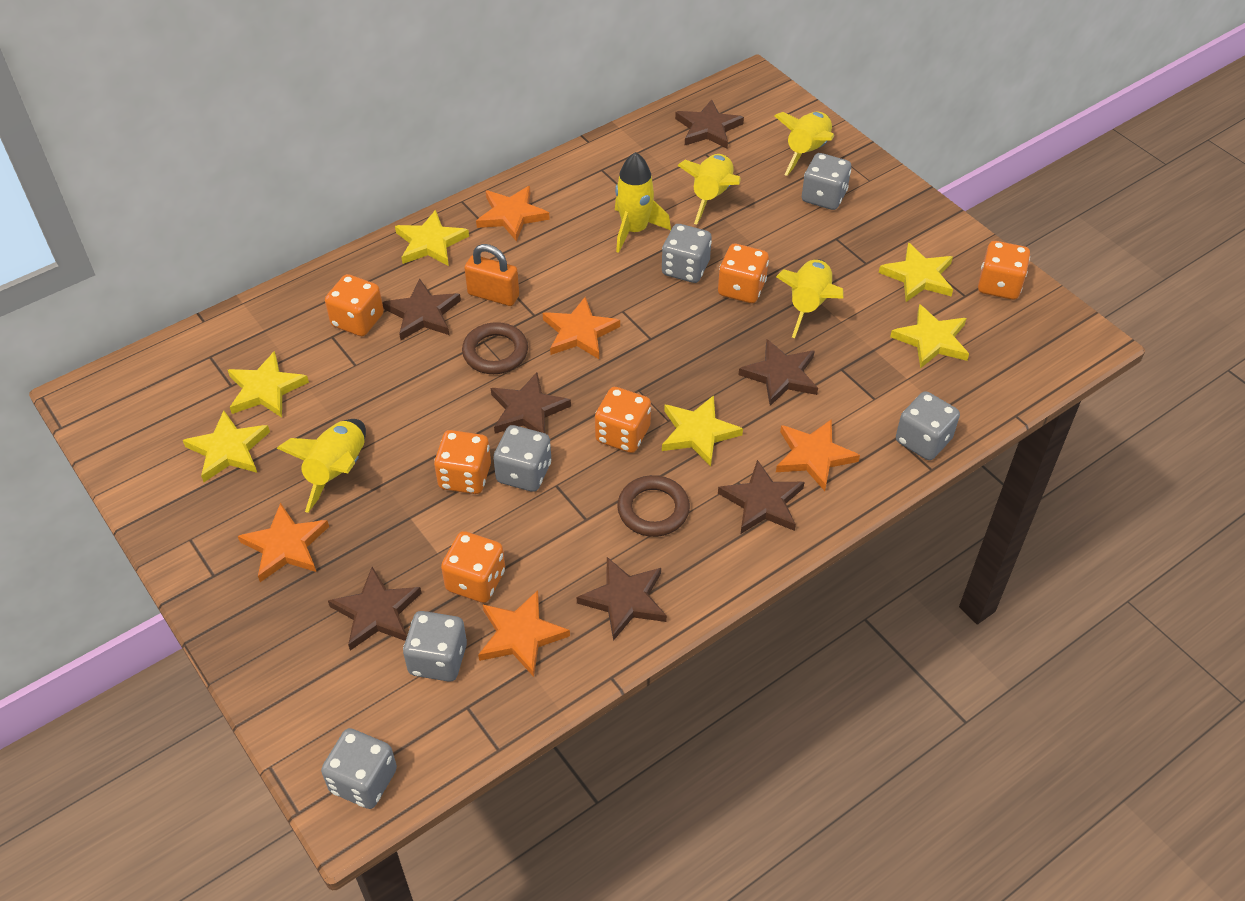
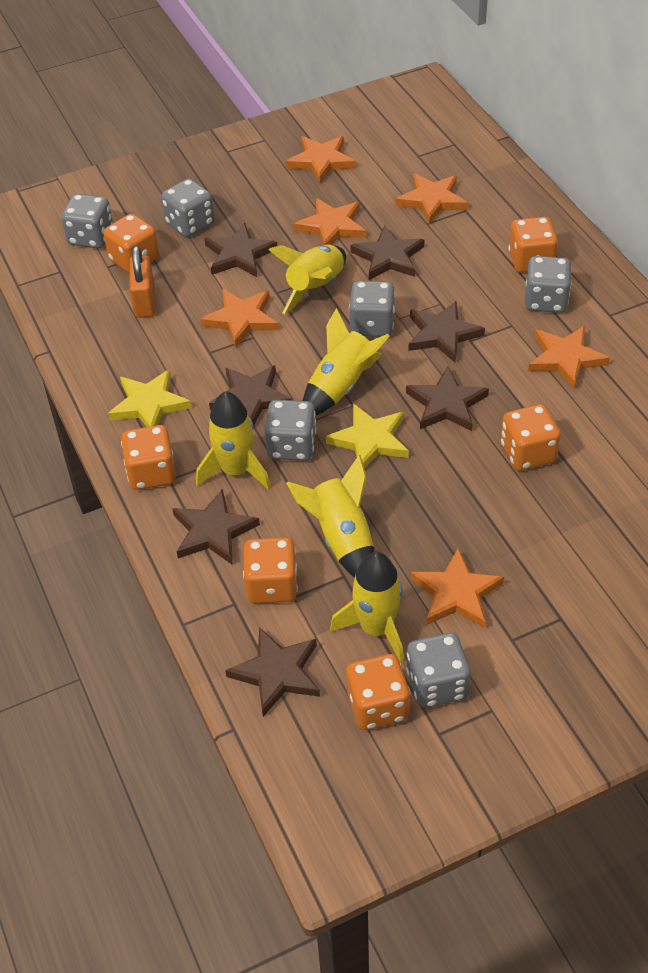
brown ring: 2 -> 0
orange star: 5 -> 6
yellow star: 6 -> 2

